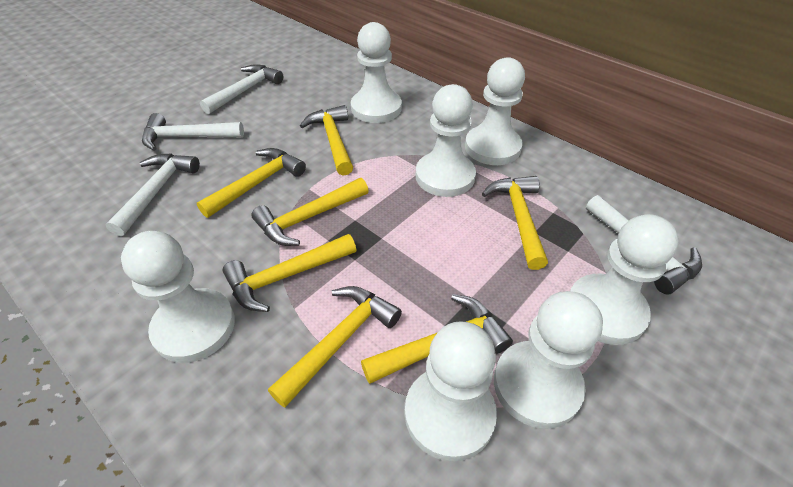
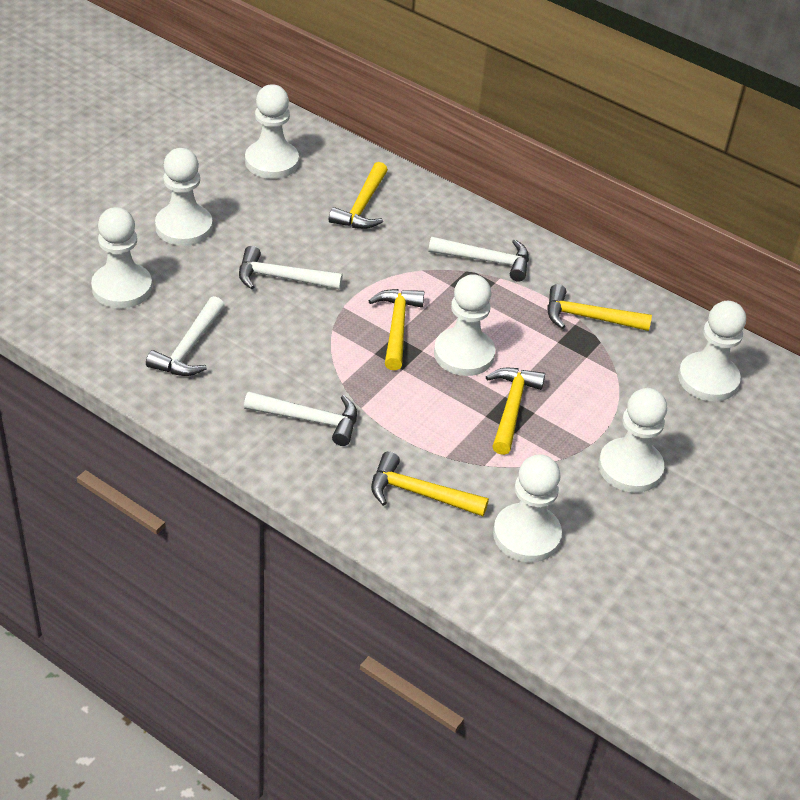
yellow hammer: 7 -> 5

